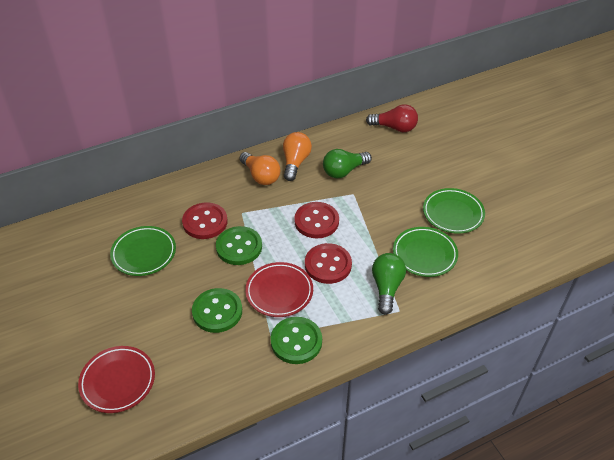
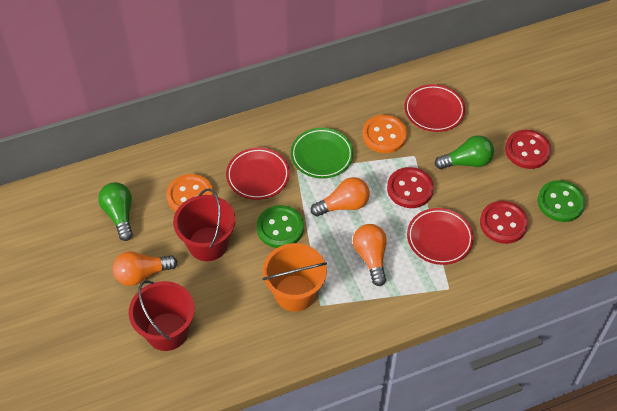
green button: 3 -> 2
green plate: 3 -> 1
orange bucket: 0 -> 1
orange button: 0 -> 2
orange light bulb: 2 -> 3
red bucket: 0 -> 2
red light bulb: 1 -> 0
red plate: 2 -> 3

